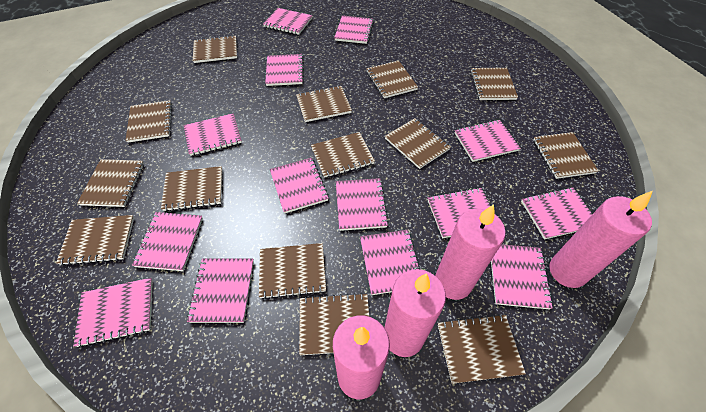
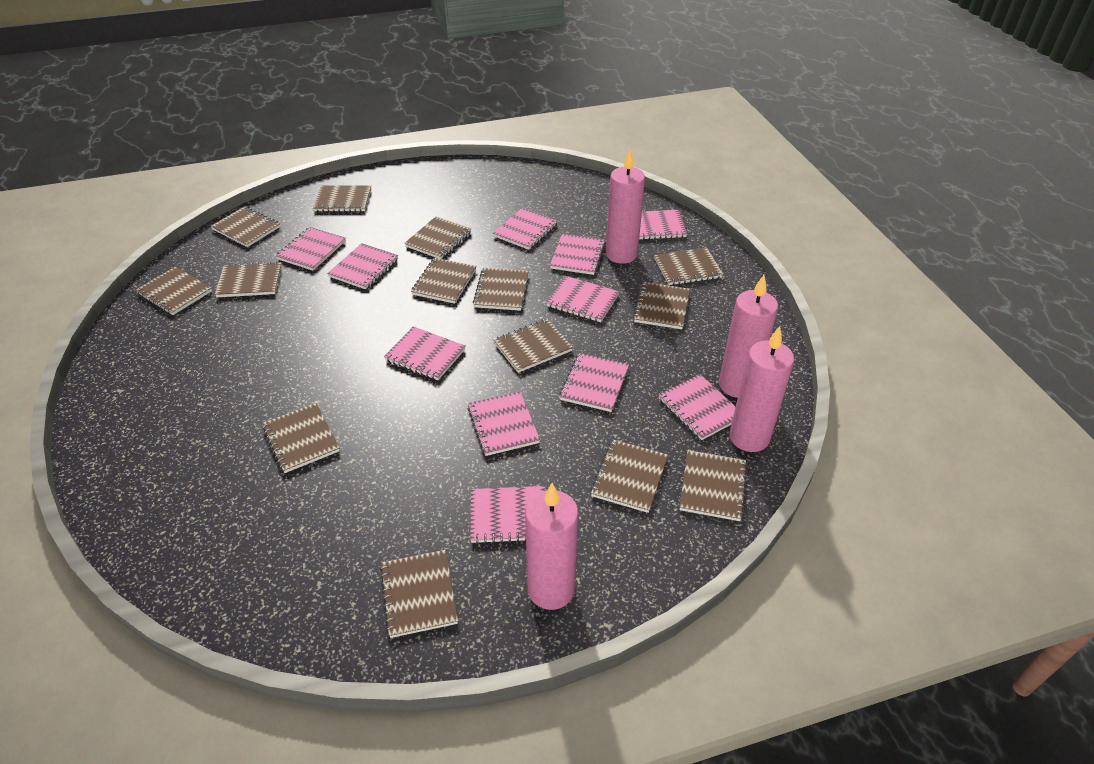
pink notebook: 14 -> 11

